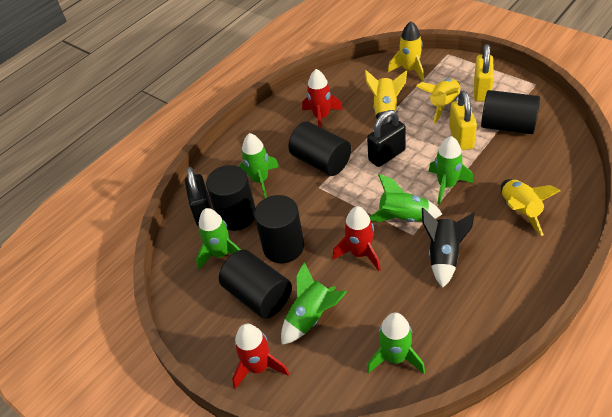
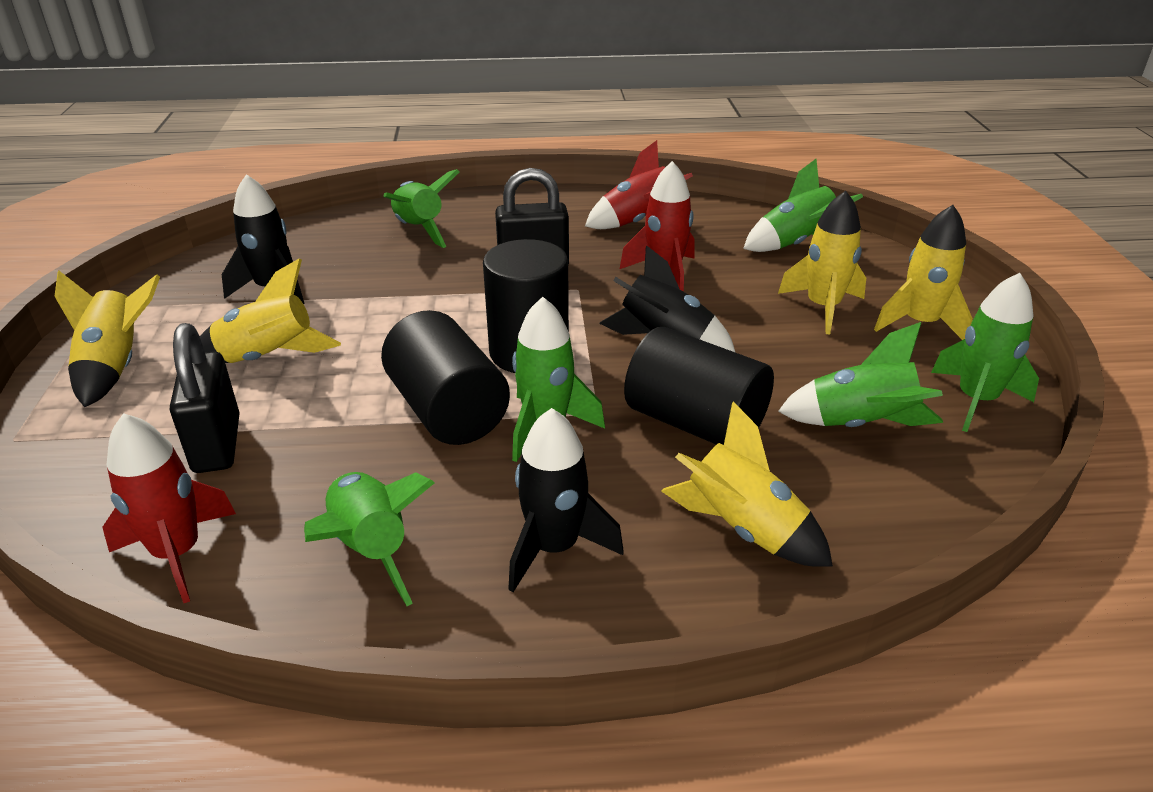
black cylinder: 5 -> 3
black rocket: 1 -> 3
yellow padlock: 2 -> 0
yellow rocket: 4 -> 5

